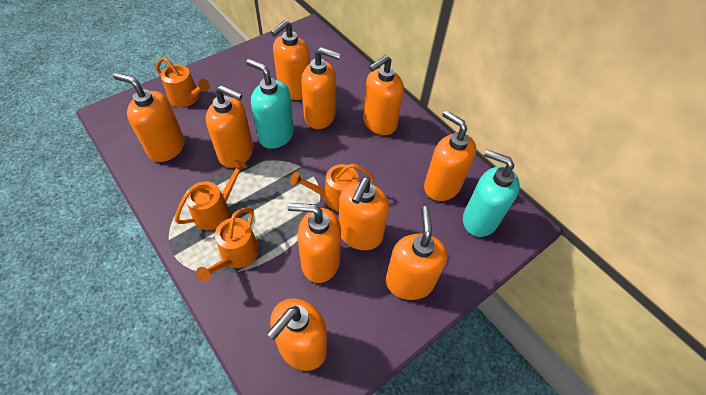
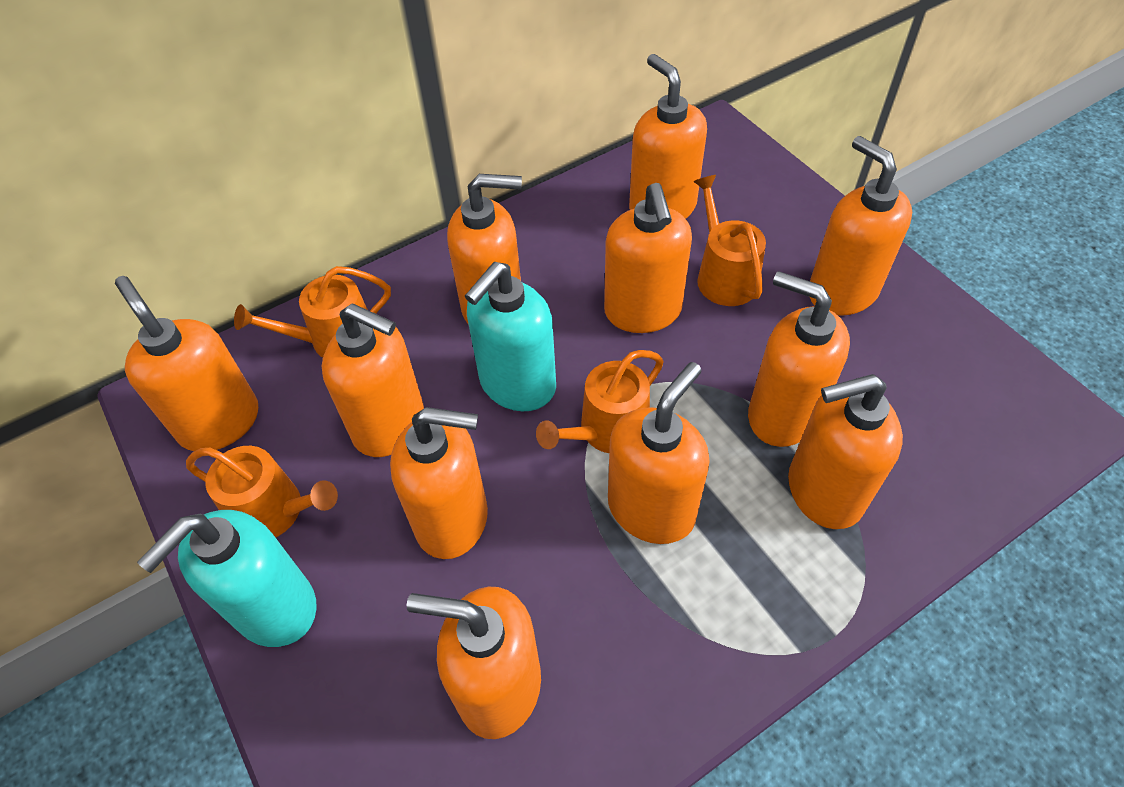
orange soap dispenser: 10 -> 11

